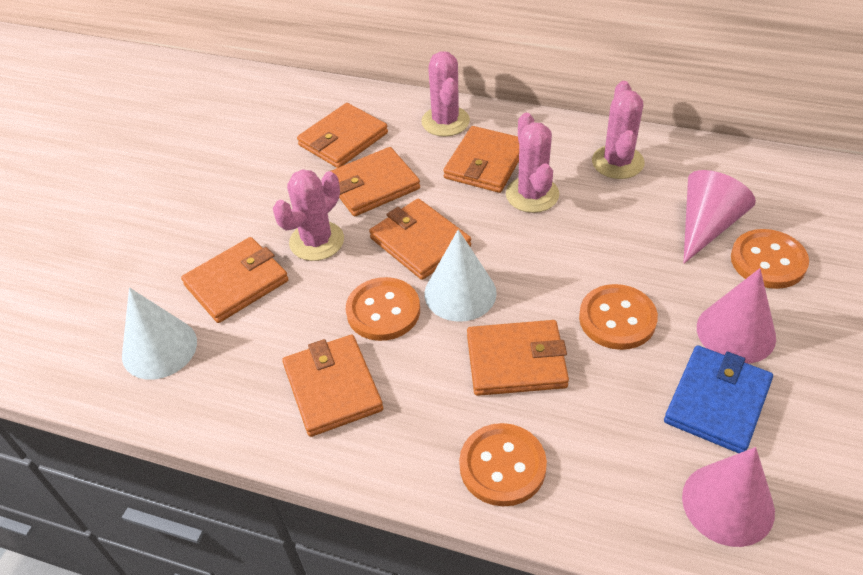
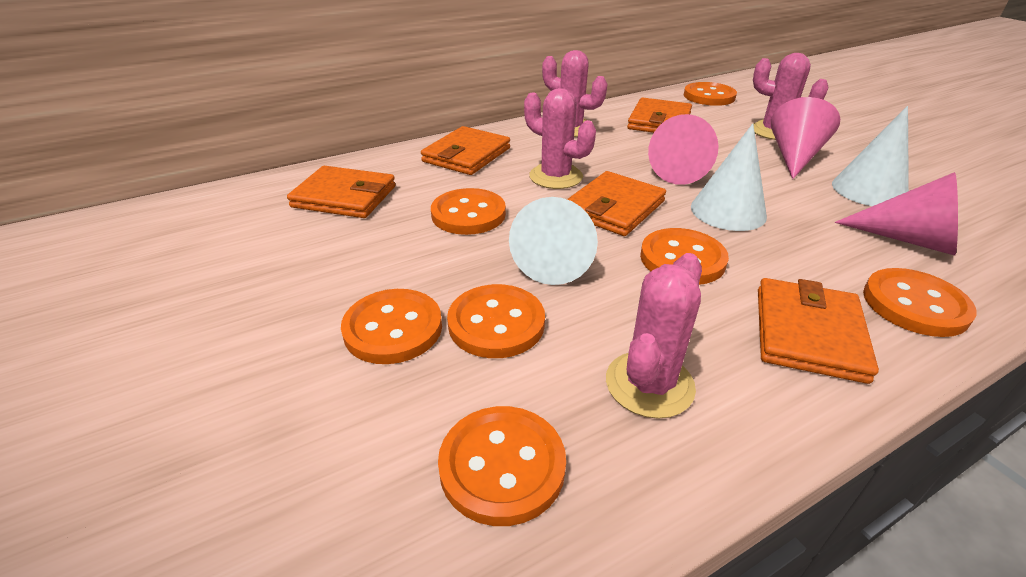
blue wallet: 1 -> 0
orange button: 4 -> 7
orange wallet: 7 -> 5
white cone: 2 -> 3

